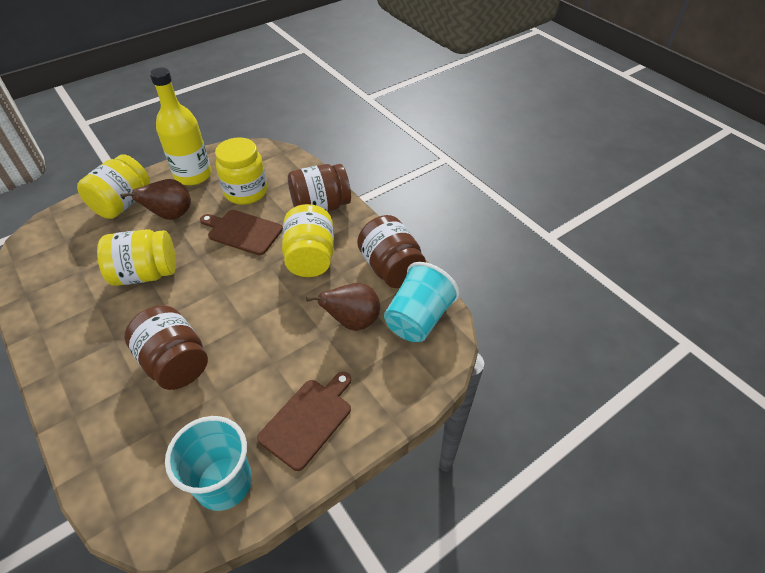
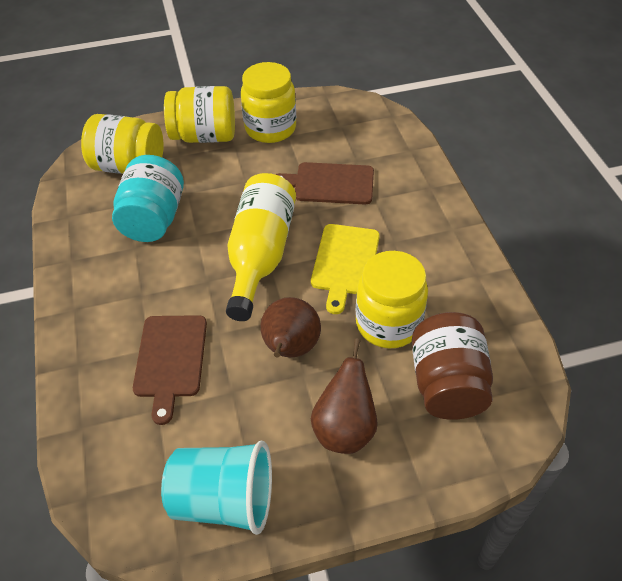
brown jar: 3 -> 1
turquoise cup: 2 -> 1
turquoise jar: 0 -> 1
yellow cutting board: 0 -> 1

